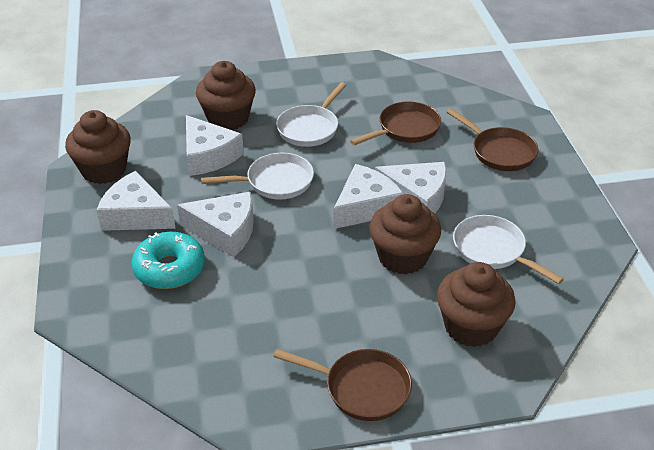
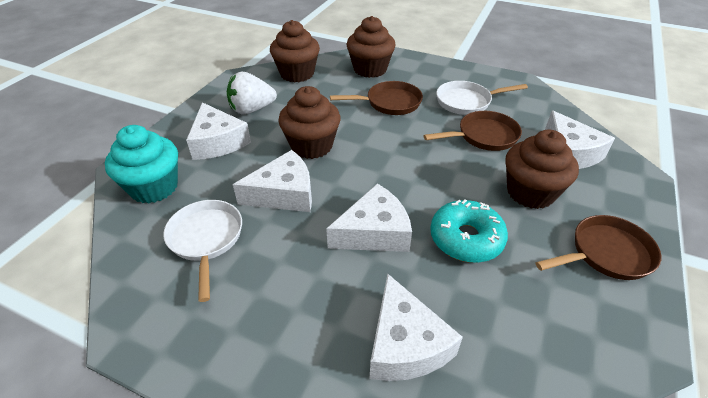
turquoise cupcake: 0 -> 1
white pan: 3 -> 2
white strawberry: 0 -> 1

